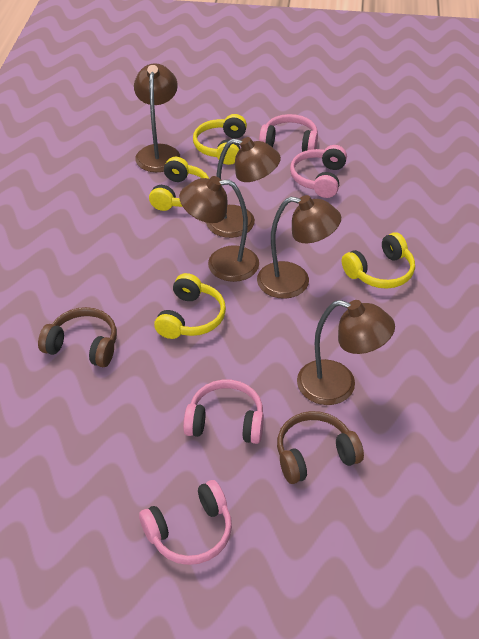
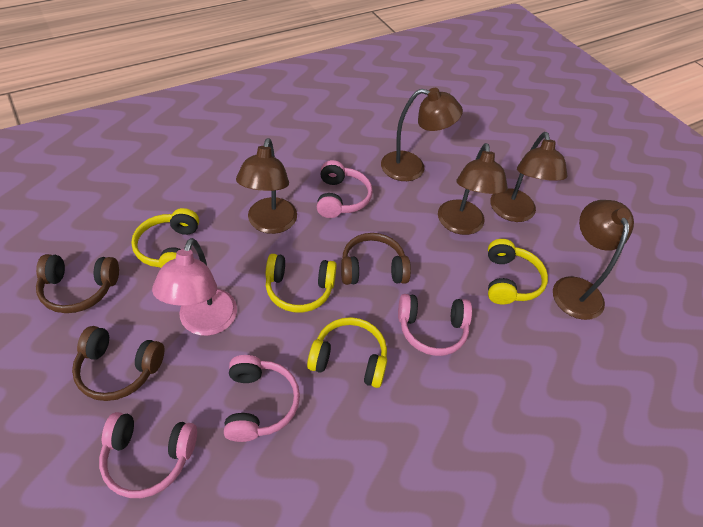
brown headphones: 2 -> 3
pink lamp: 0 -> 1

